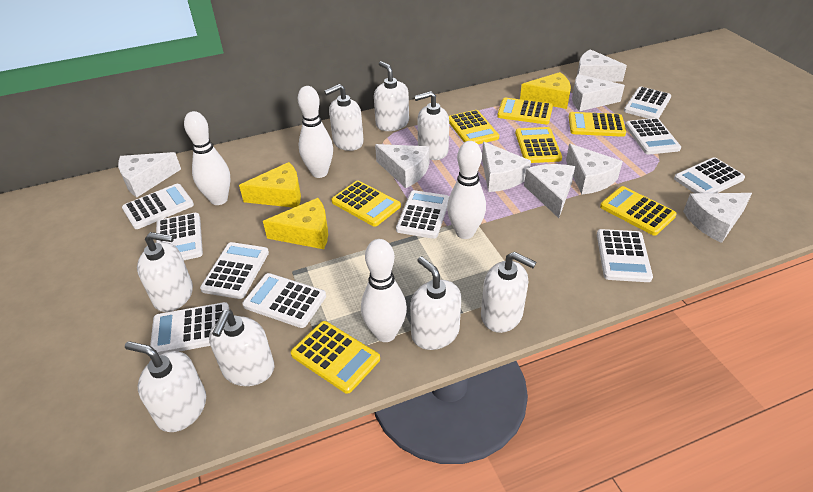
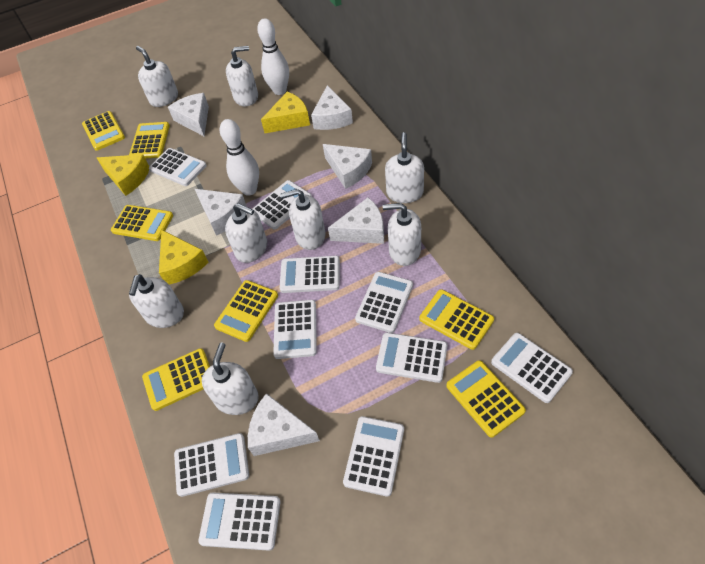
white bowling pin: 4 -> 2
white cheese: 8 -> 6

